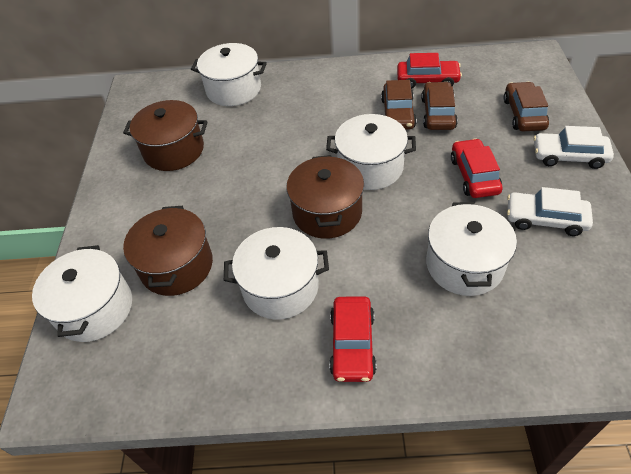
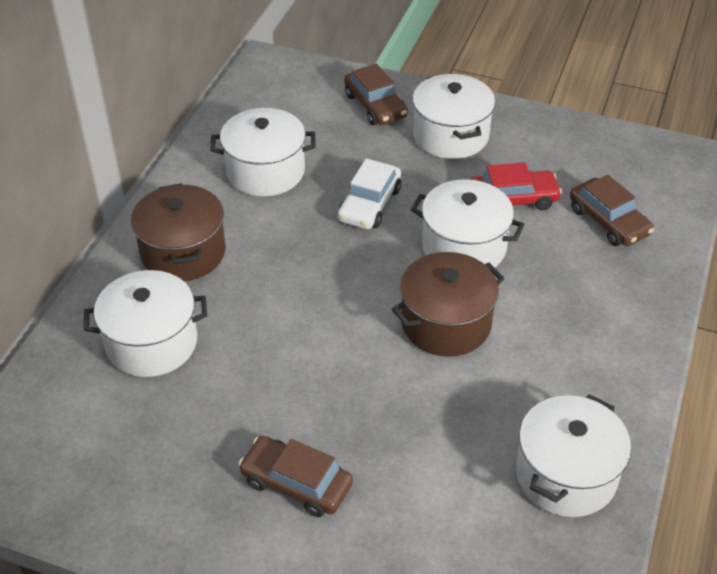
brown pot: 3 -> 2
red car: 3 -> 1
white car: 2 -> 1

